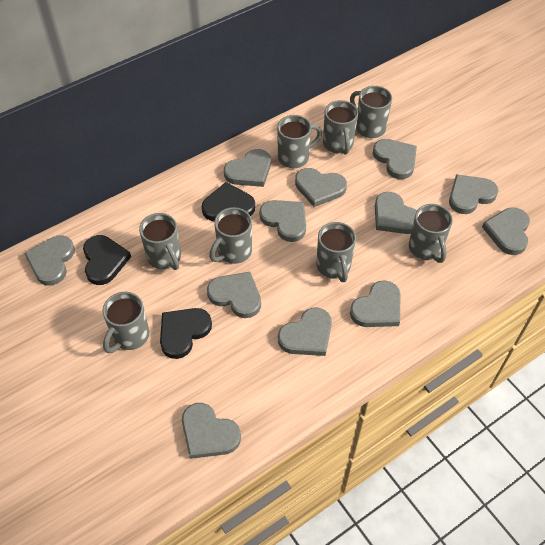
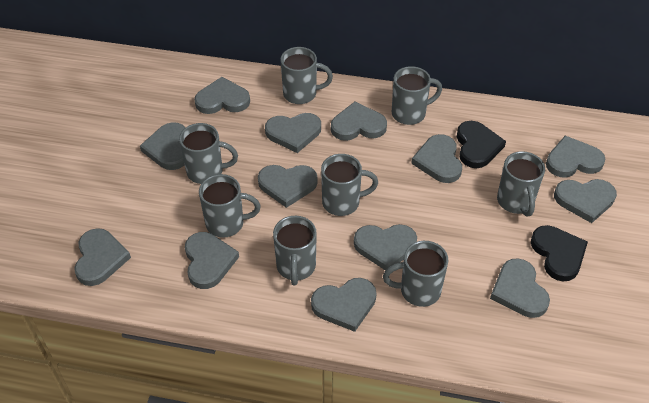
black heart: 3 -> 2
grey heart: 12 -> 13

